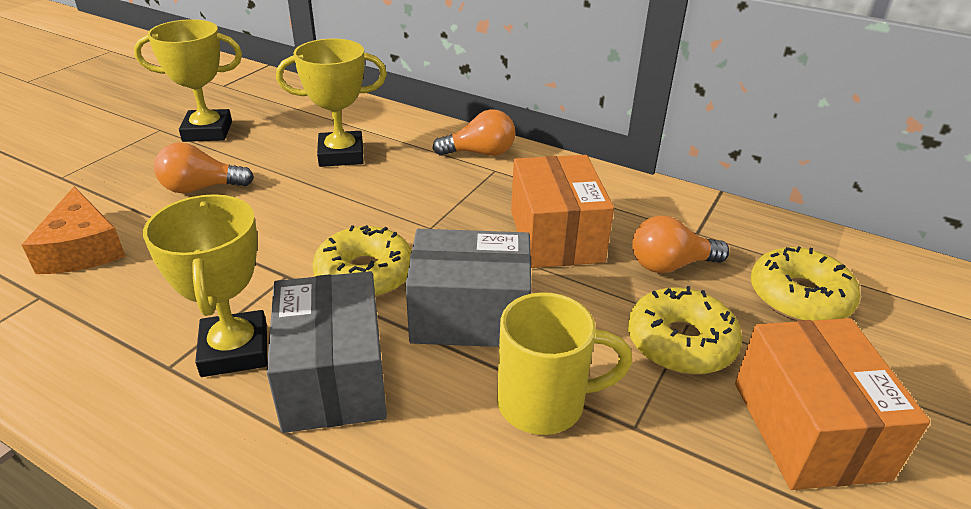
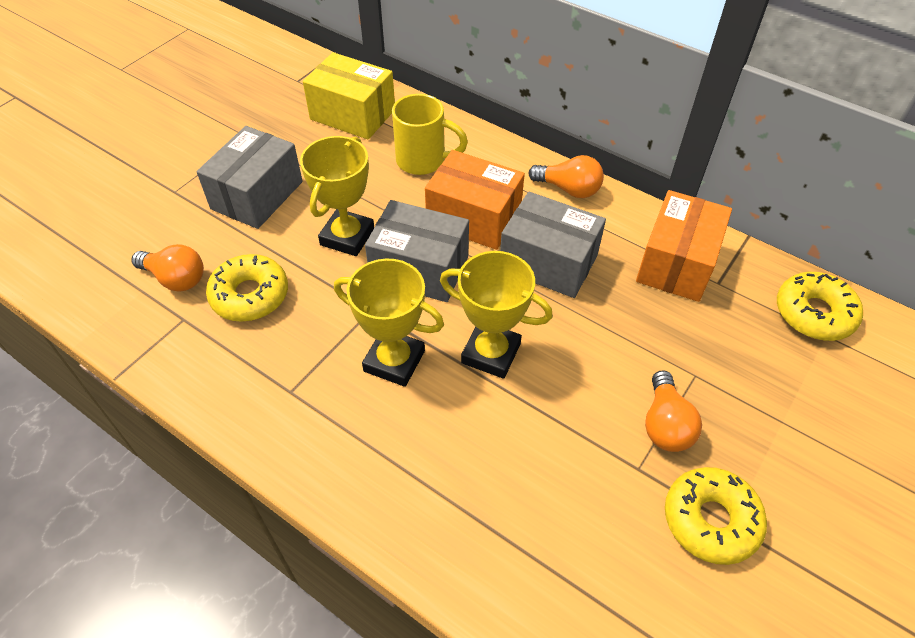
grey box: 2 -> 3
orange cheese: 1 -> 0
yellow box: 0 -> 1

